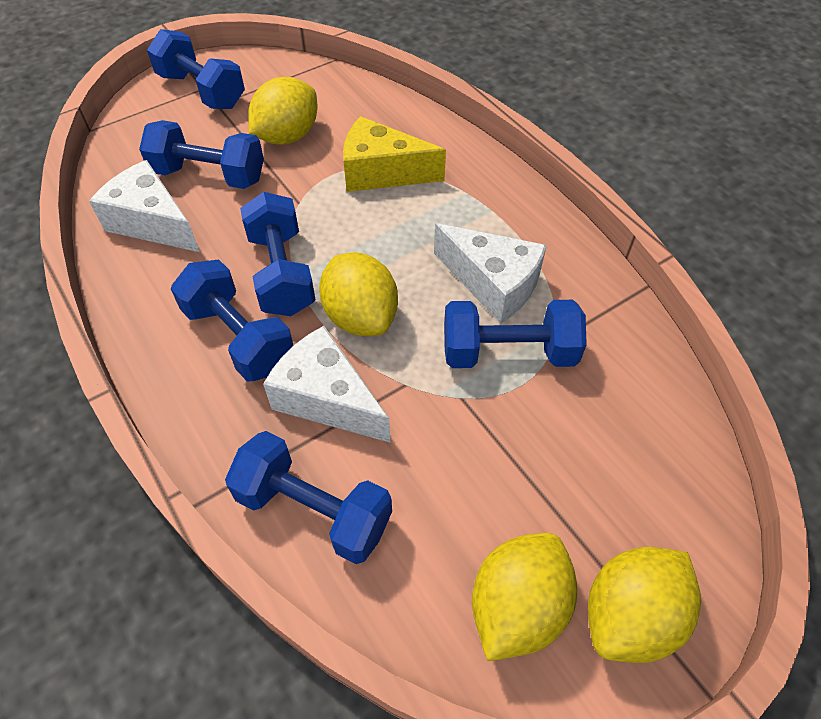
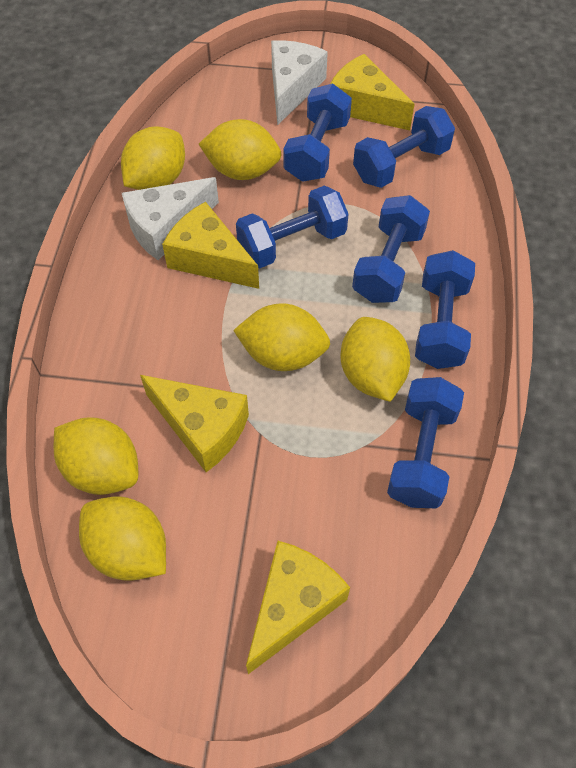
white cheese: 3 -> 2
yellow cheese: 1 -> 4
yellow lemon: 4 -> 6

